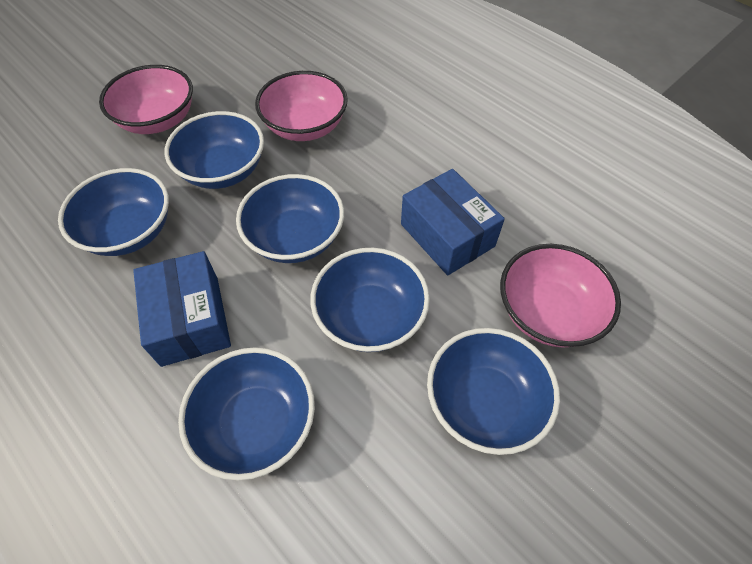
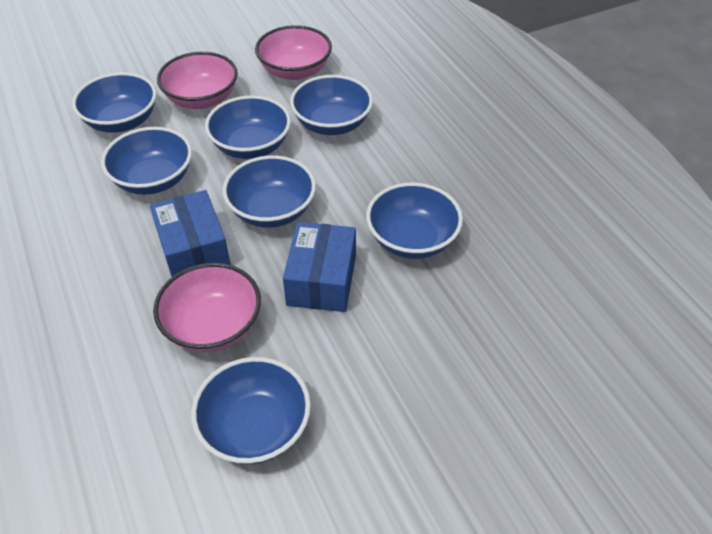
blue bowl: 6 -> 7

